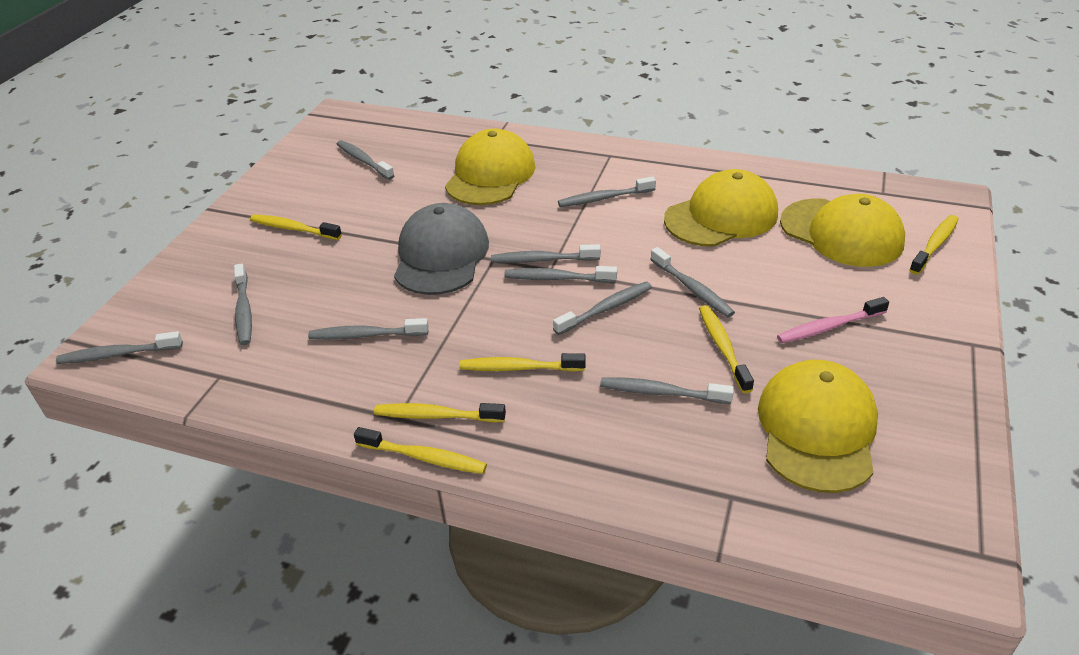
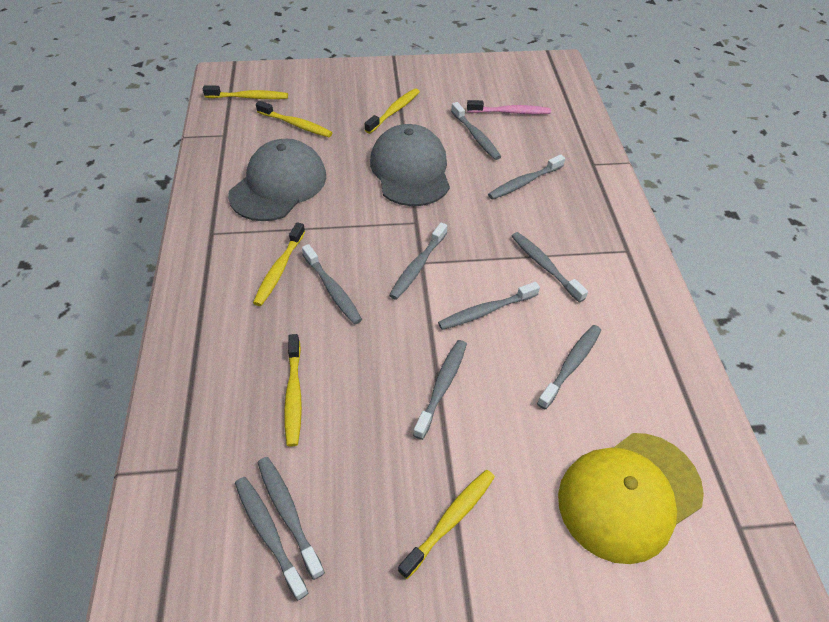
grey cap: 1 -> 2
yellow cap: 4 -> 1

